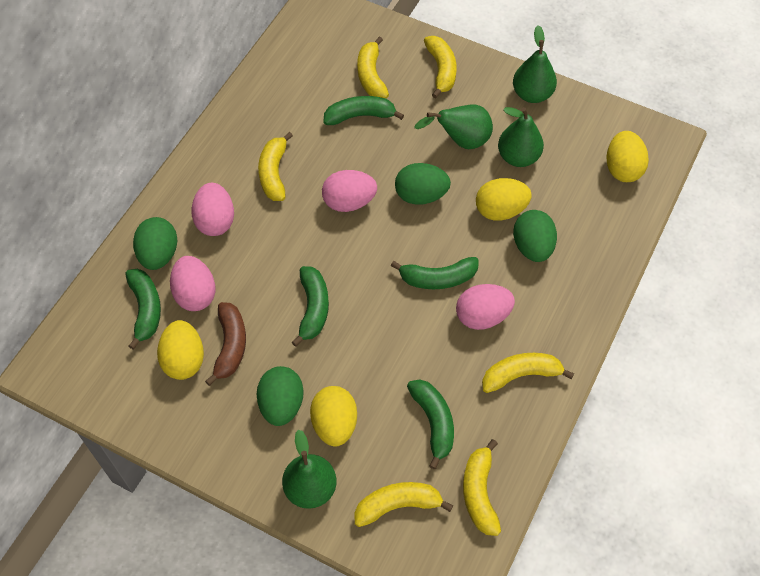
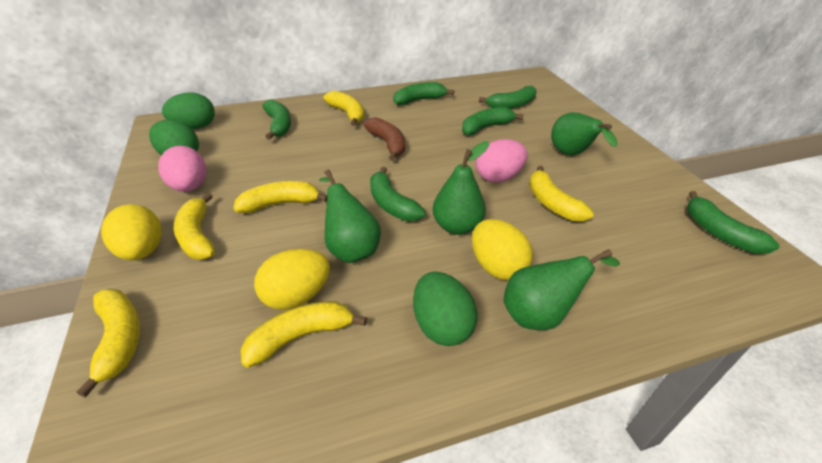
green banana: 5 -> 6
green egg: 4 -> 3
pink egg: 4 -> 2
yellow egg: 4 -> 3

